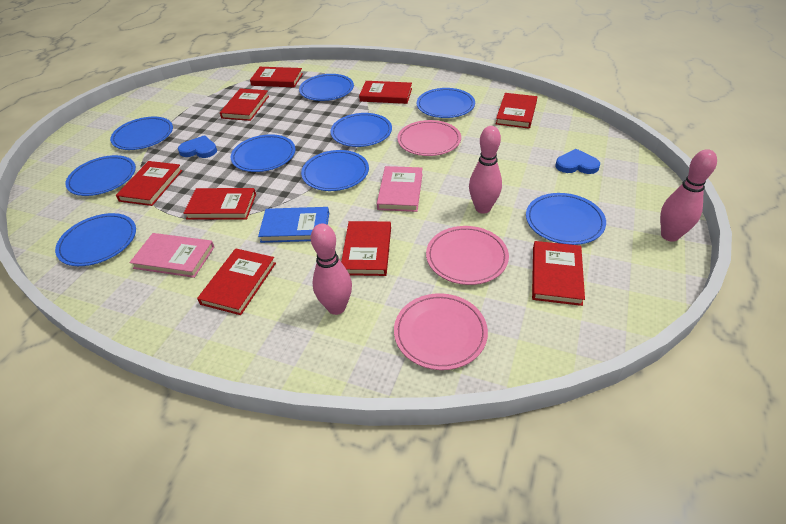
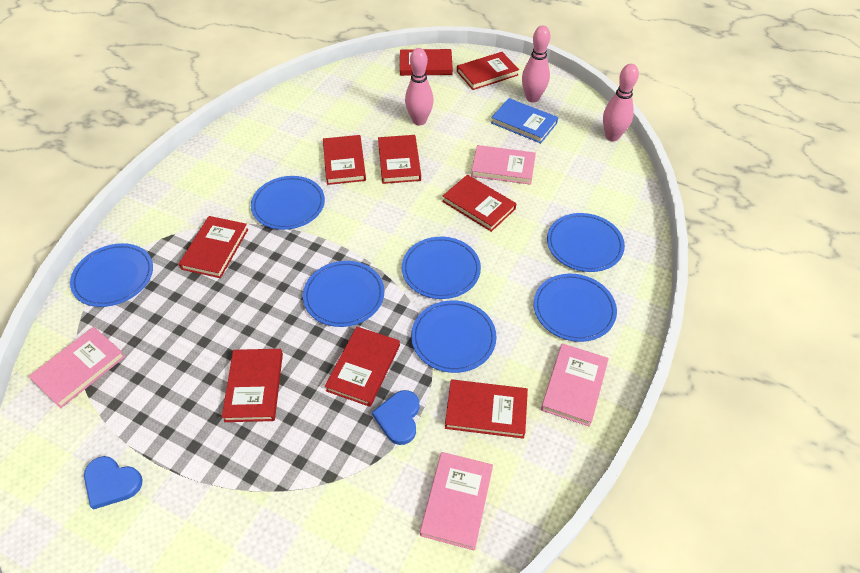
blue plate: 9 -> 7
pink book: 2 -> 4
pink plate: 3 -> 0

